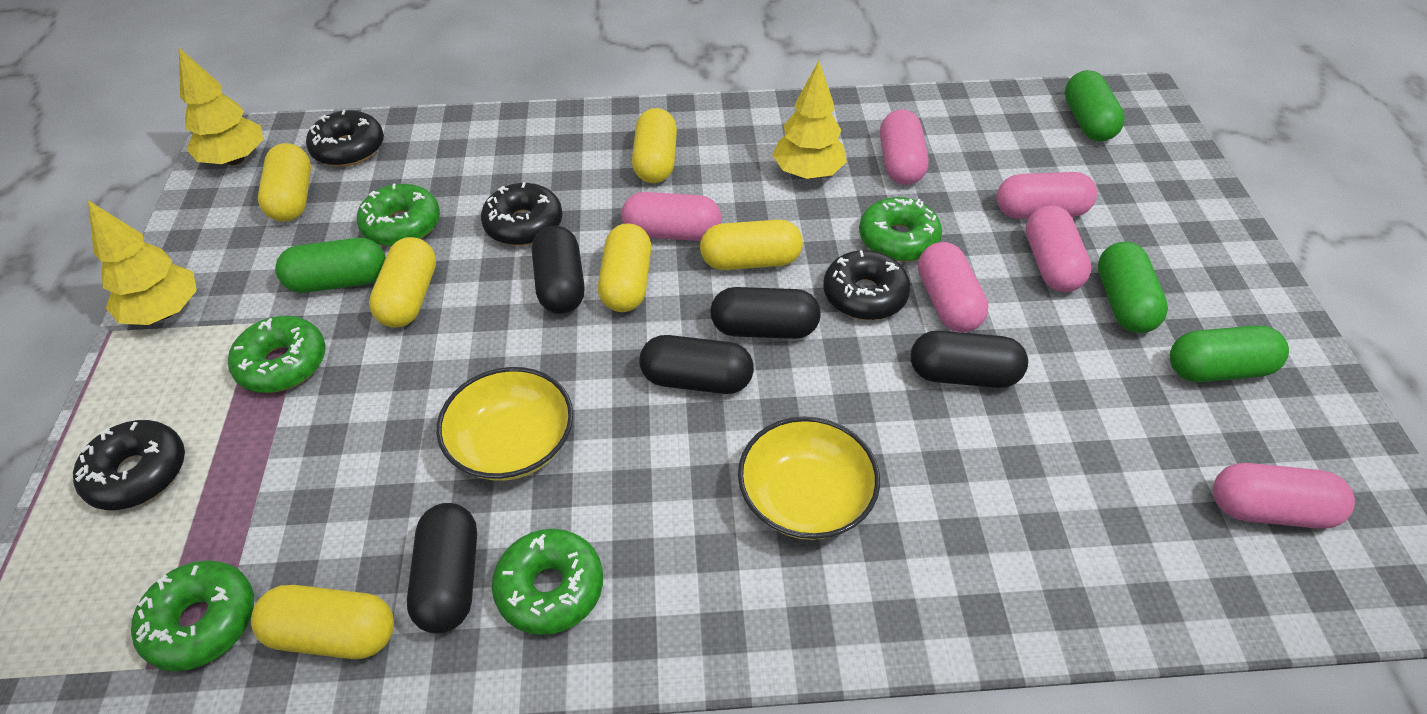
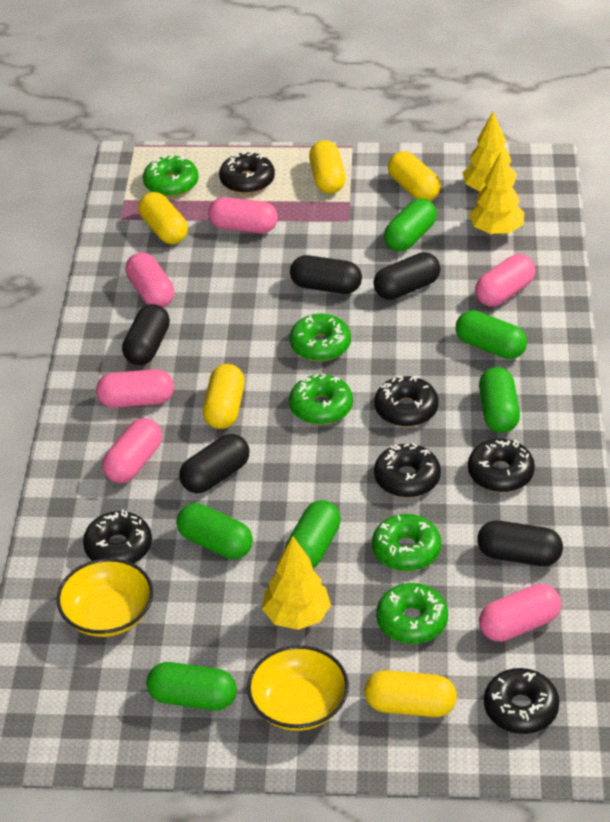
black donut: 4 -> 6
green capsule: 4 -> 6
yellow capsule: 6 -> 5

